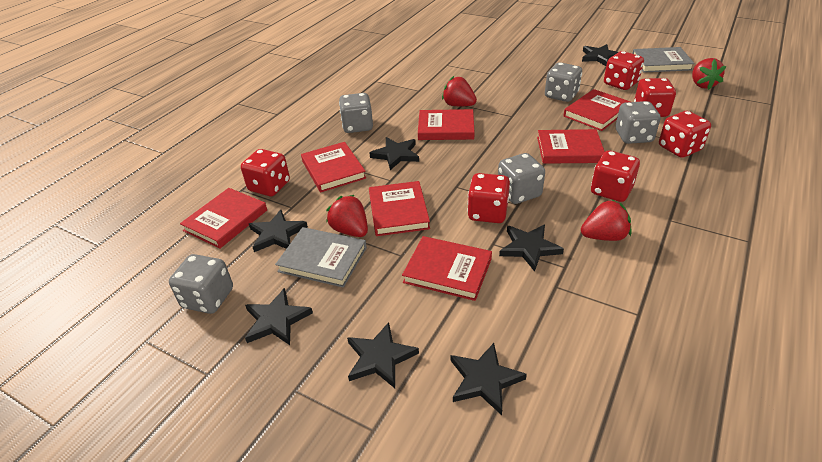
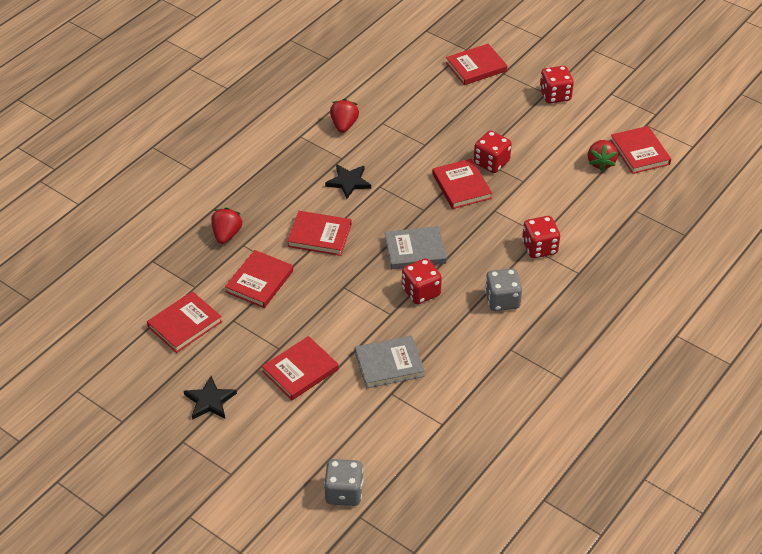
black star: 7 -> 2
grey dice: 5 -> 2
red dice: 6 -> 4
red strawberry: 4 -> 3

